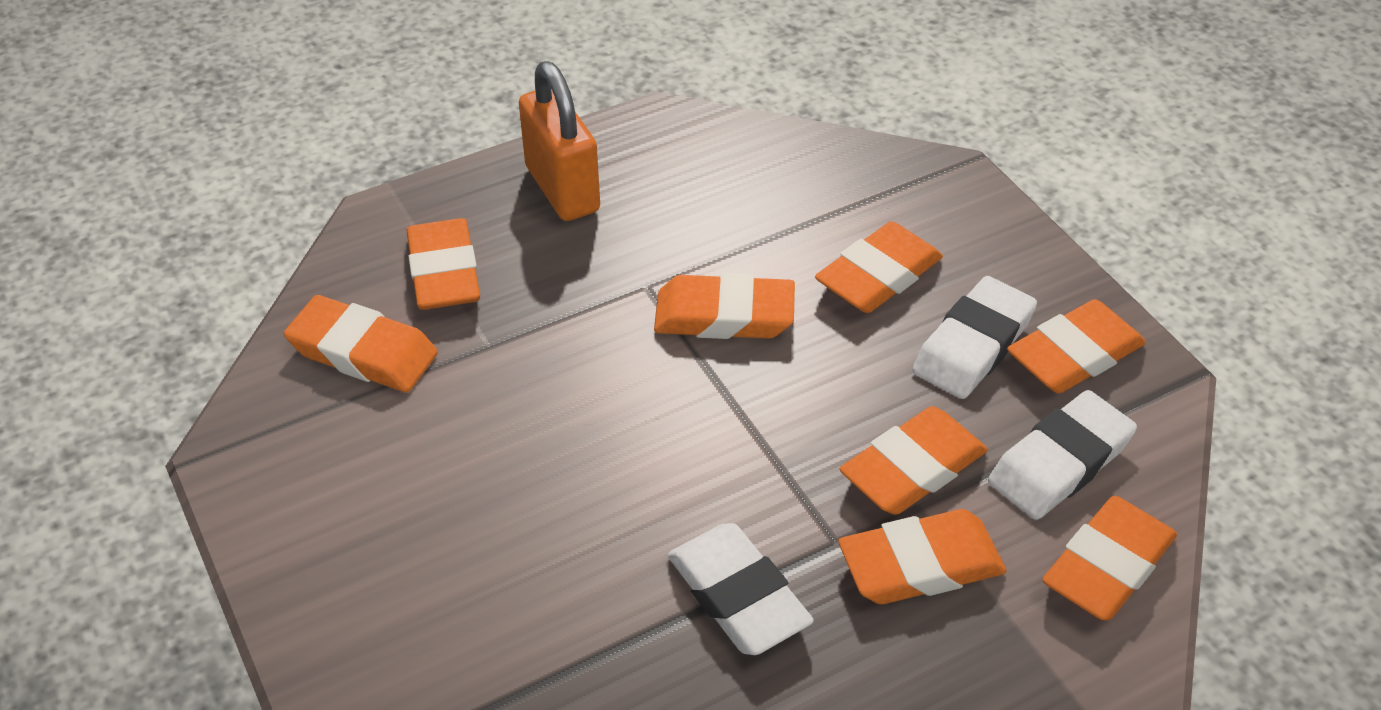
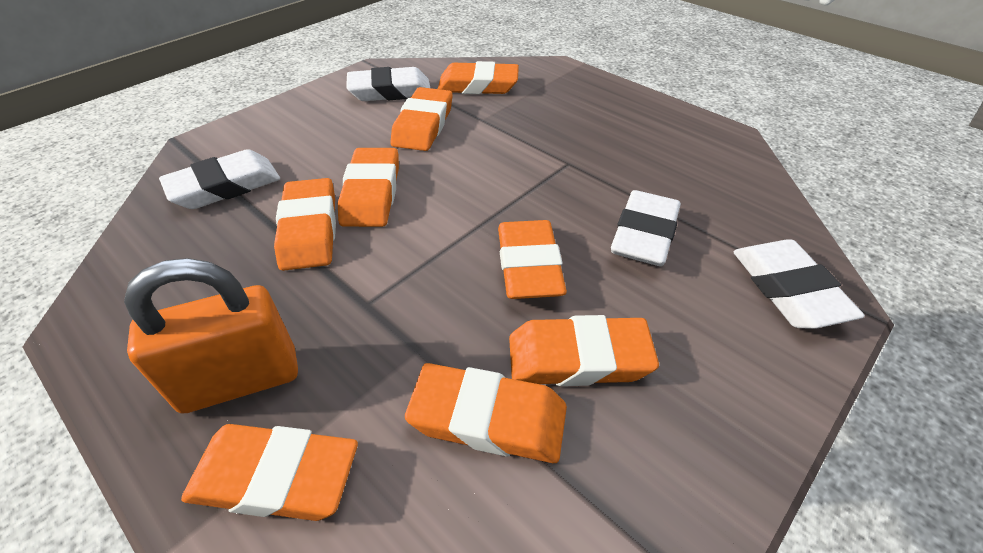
white eraser: 3 -> 4

